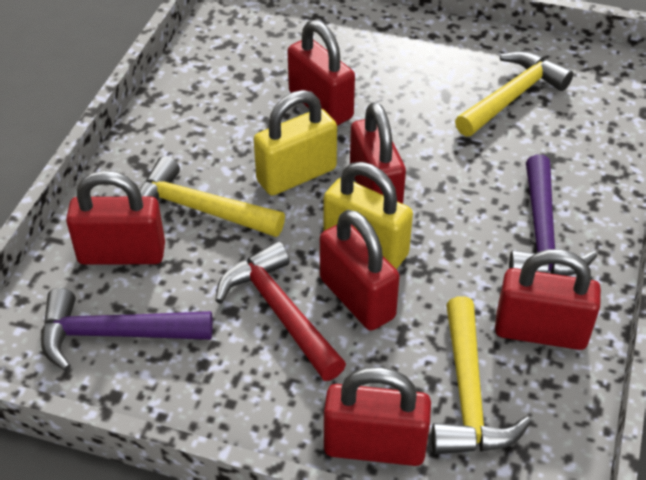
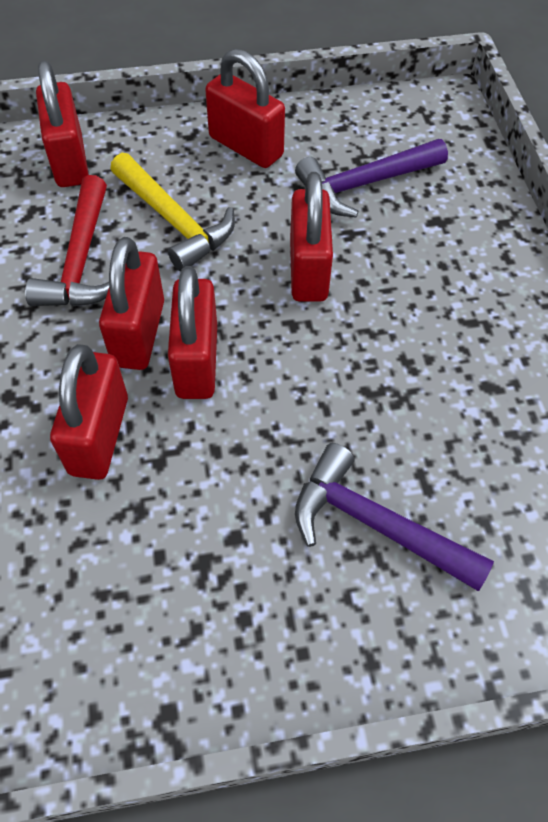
yellow hammer: 3 -> 1
yellow padlock: 2 -> 0

